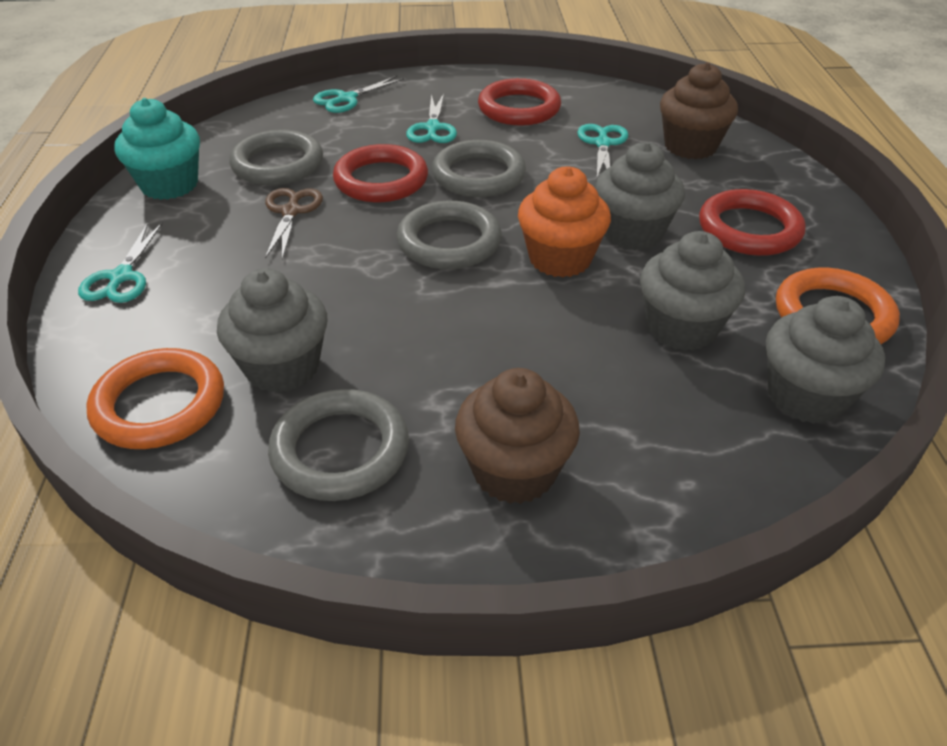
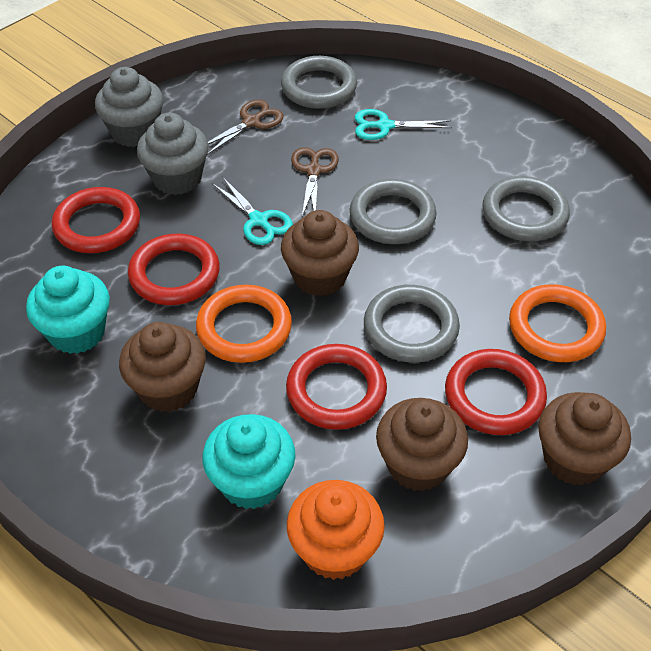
brown cupcake: 2 -> 4
brown scissors: 1 -> 2
grey cupcake: 4 -> 2
red ring: 3 -> 4
turquoise cupcake: 1 -> 2
turquoise scissors: 4 -> 2

